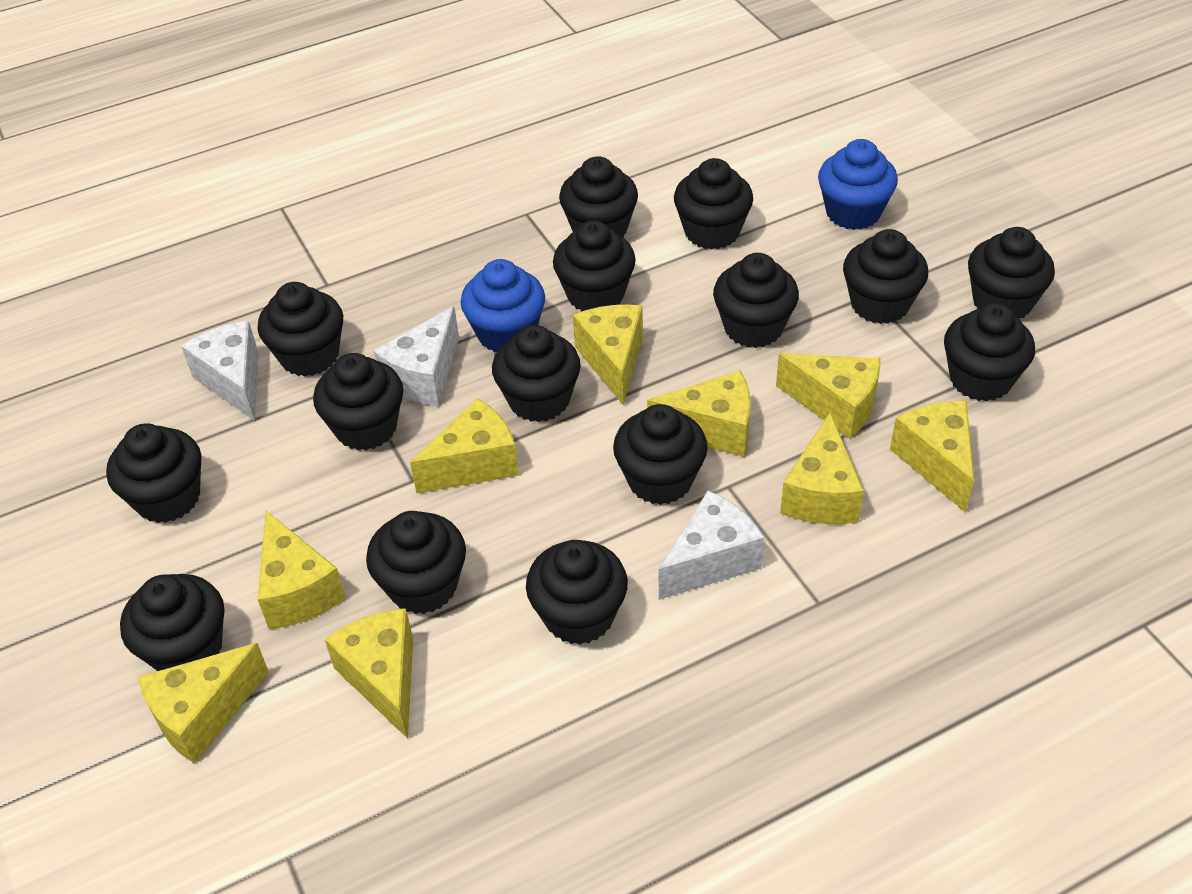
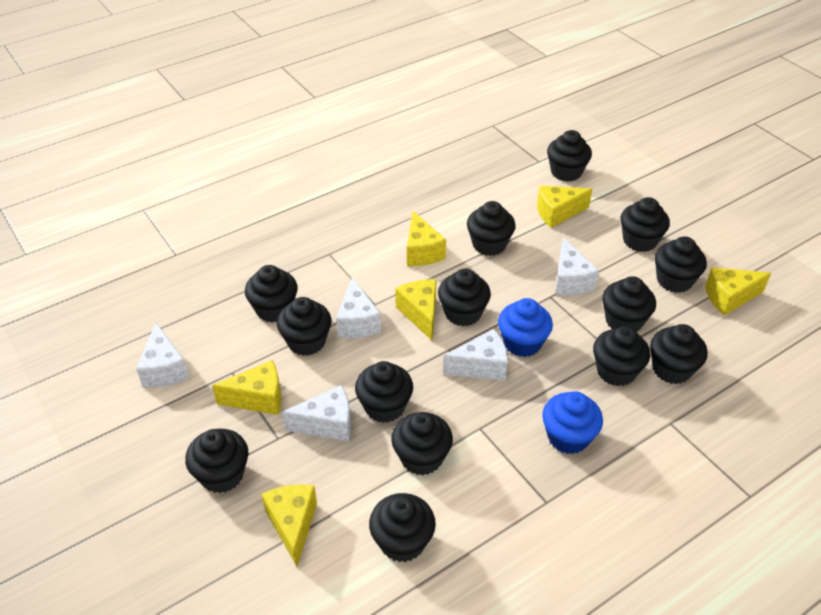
black cupcake: 15 -> 14
white cheese: 3 -> 5
yellow cheese: 9 -> 6

